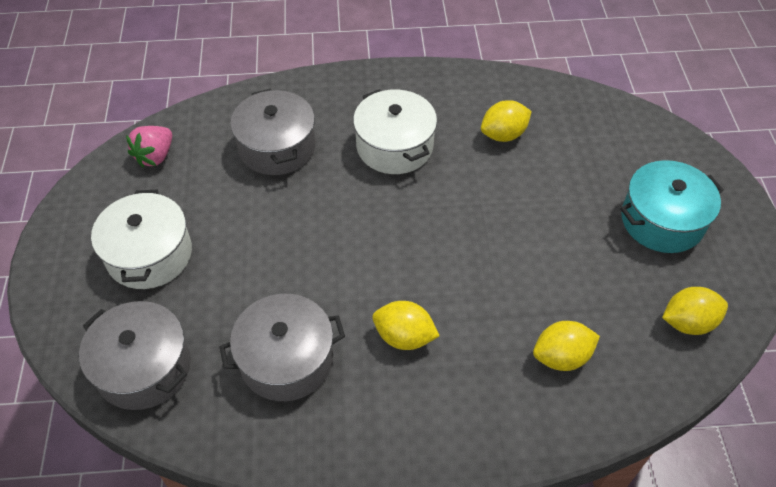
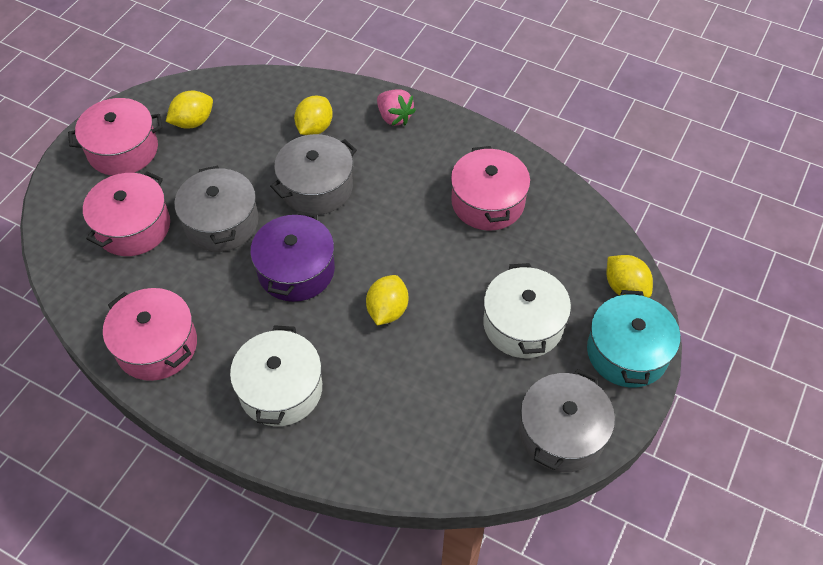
pink pot: 0 -> 4
purple pot: 0 -> 1

